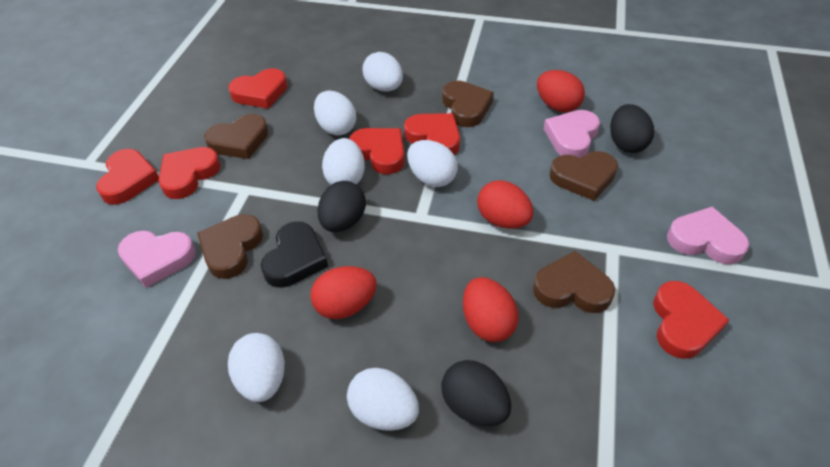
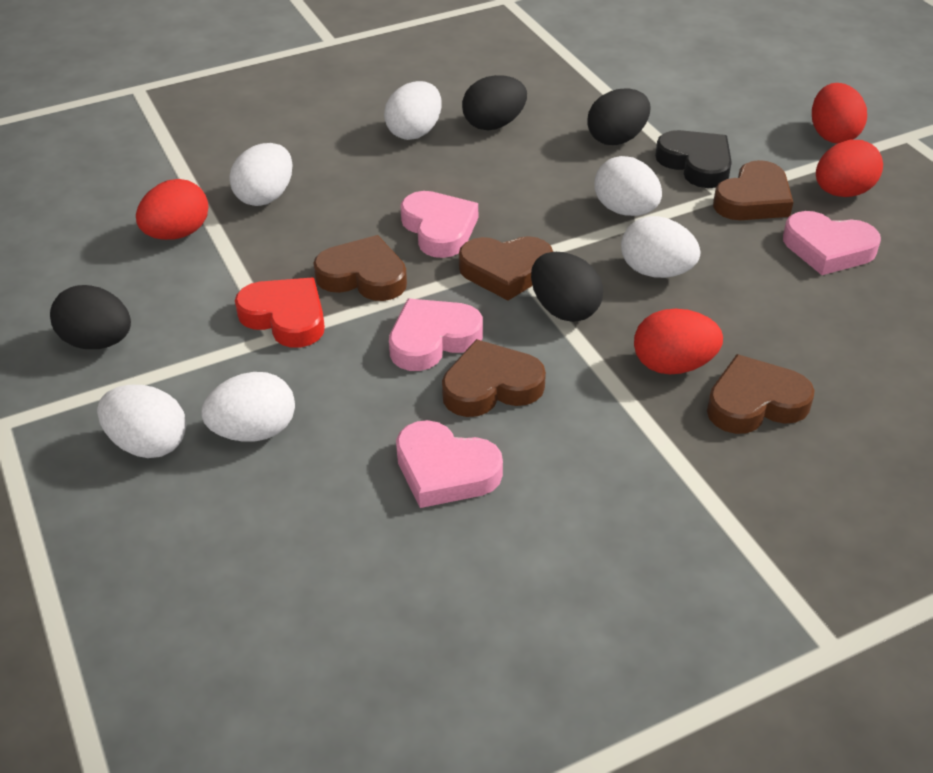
black egg: 3 -> 4
pink heart: 3 -> 4
red heart: 6 -> 1

